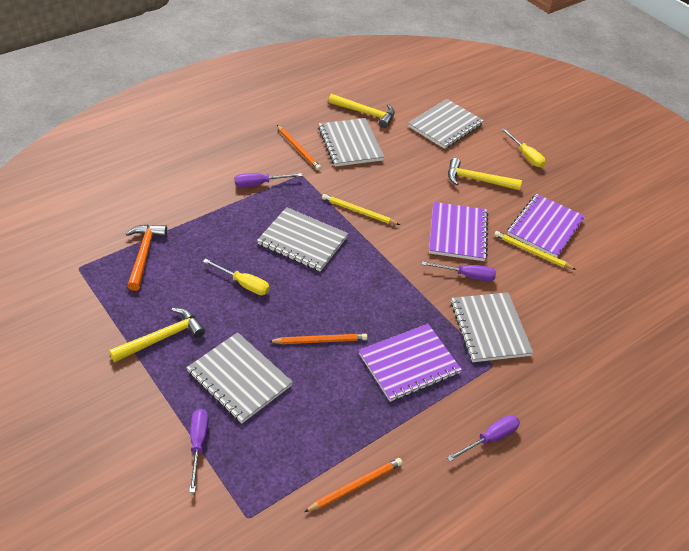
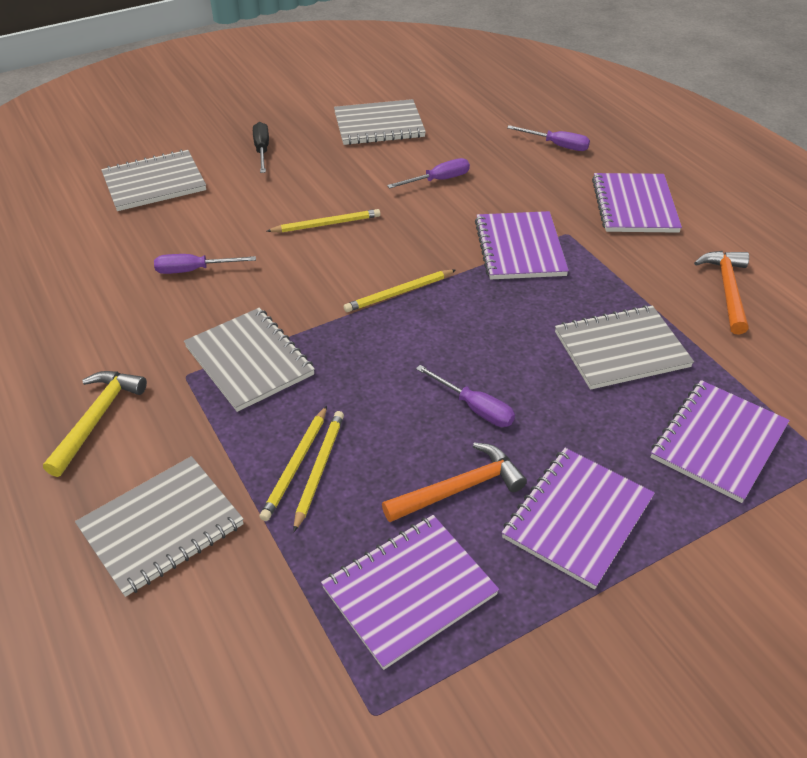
black screwdriver: 0 -> 1
orange hammer: 1 -> 2
orange pencil: 3 -> 0
purple notebook: 3 -> 5
yellow hammer: 3 -> 1
yellow pencil: 2 -> 4
yellow screwdriver: 2 -> 0

